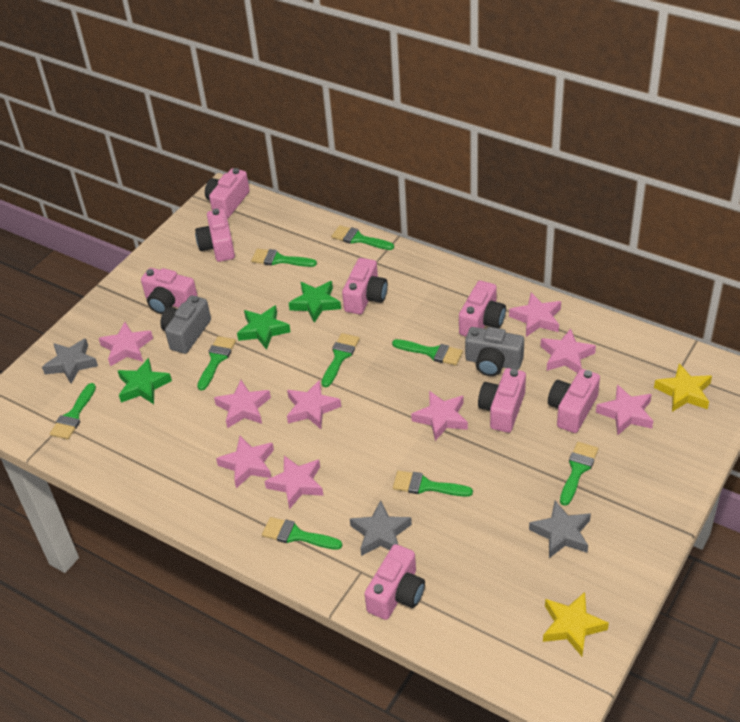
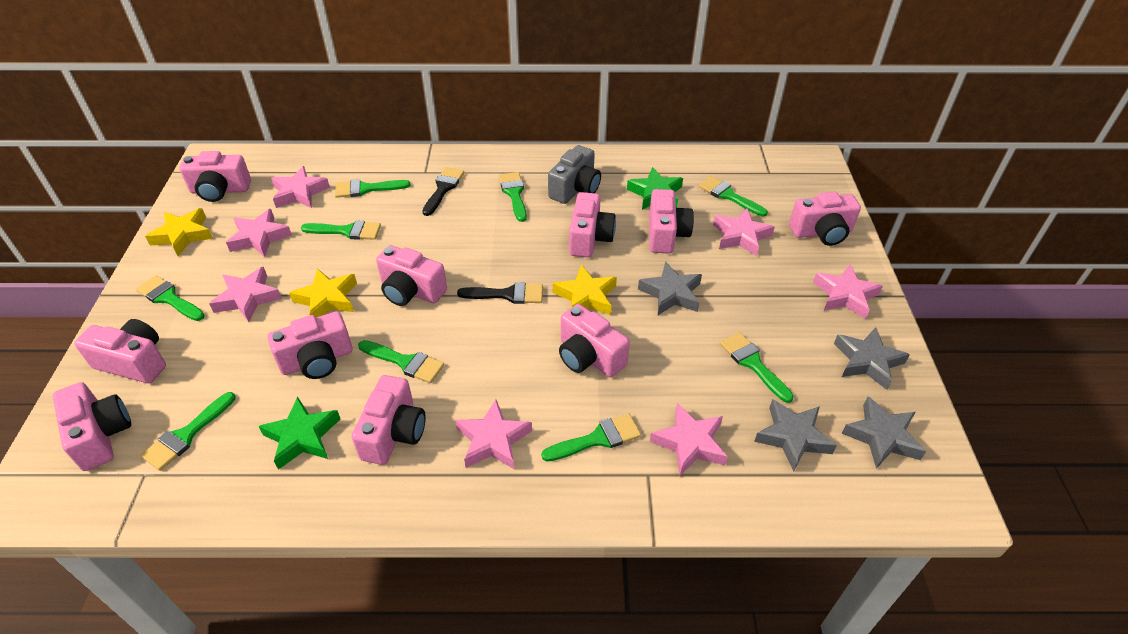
black brush: 0 -> 2
green star: 3 -> 2
grey camera: 2 -> 1
grey star: 3 -> 4
pink camera: 8 -> 10
pink star: 9 -> 7
yellow star: 2 -> 3

